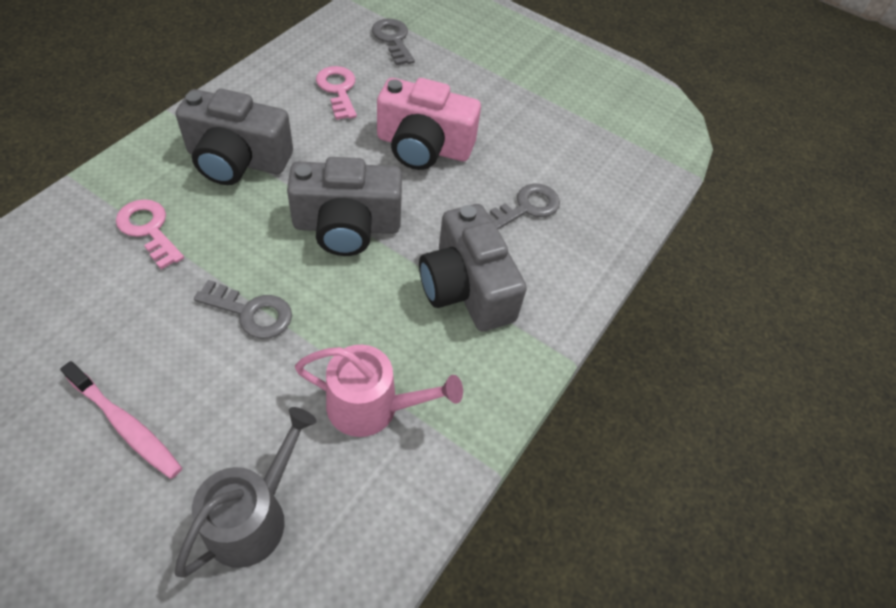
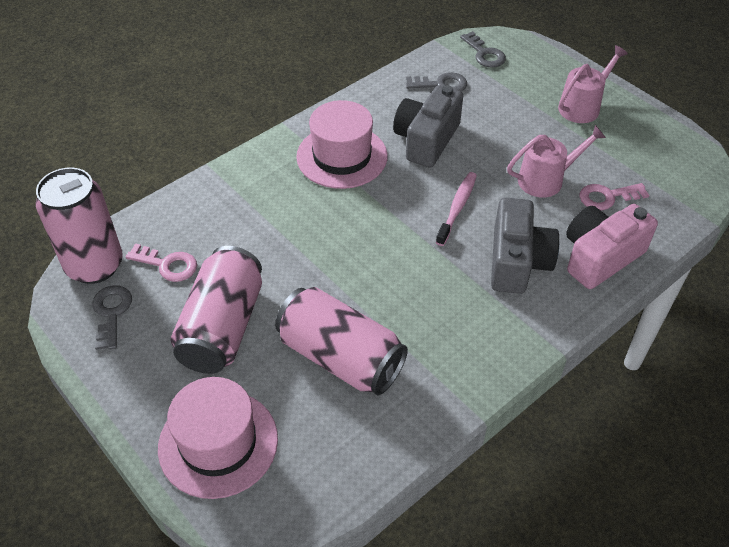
grey camera: 3 -> 2
grey watering can: 1 -> 0
pink can: 0 -> 3
pink hat: 0 -> 2
pink watering can: 1 -> 2

